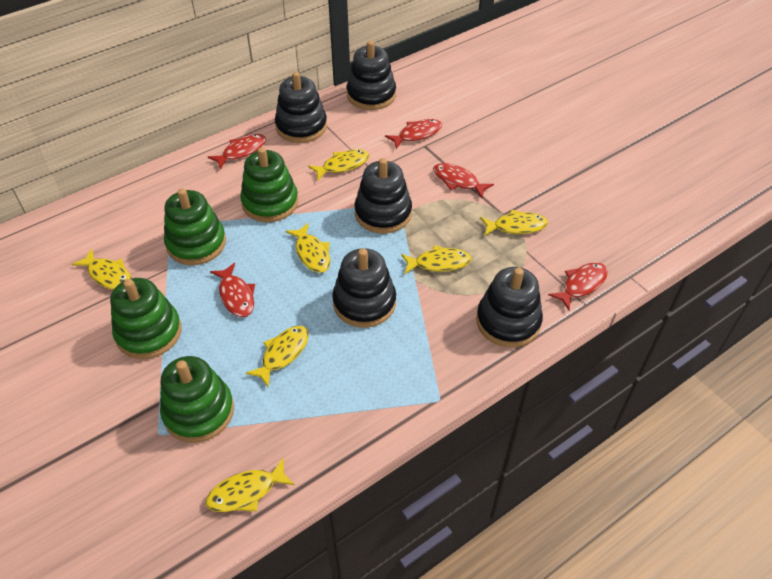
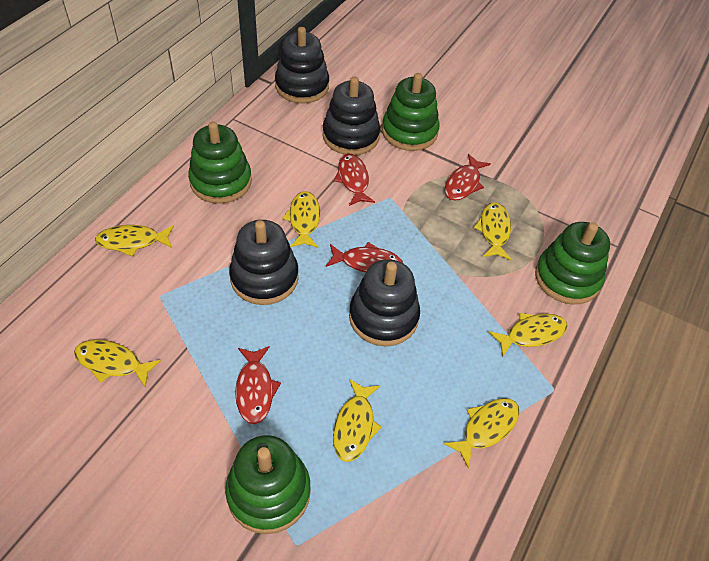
black stacking toy: 5 -> 4
red fish: 5 -> 4

